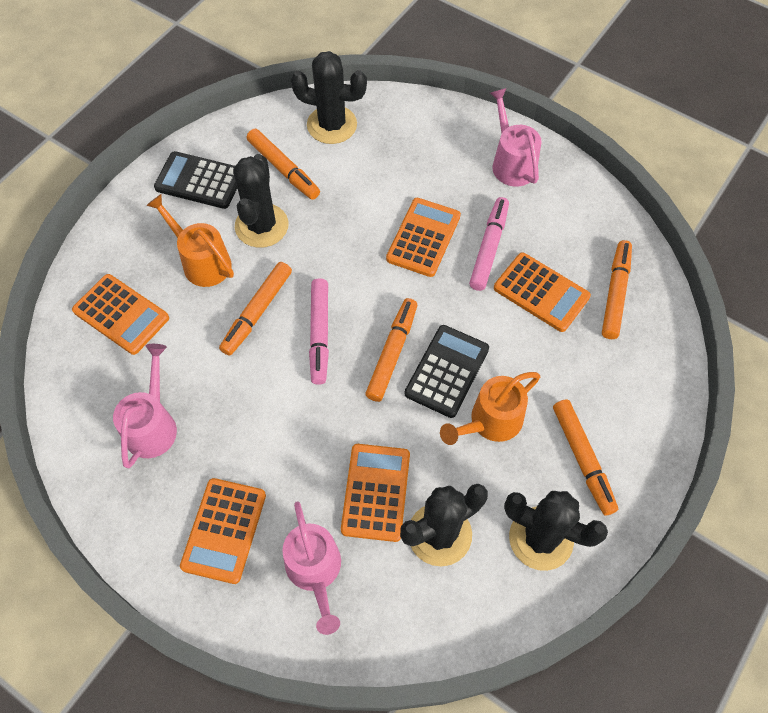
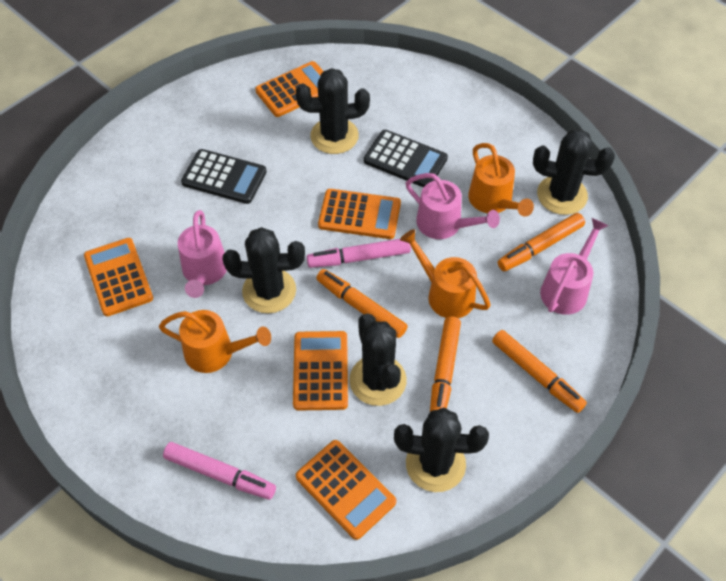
black cactus: 4 -> 5
orange marker: 5 -> 4
orange watering can: 2 -> 3

